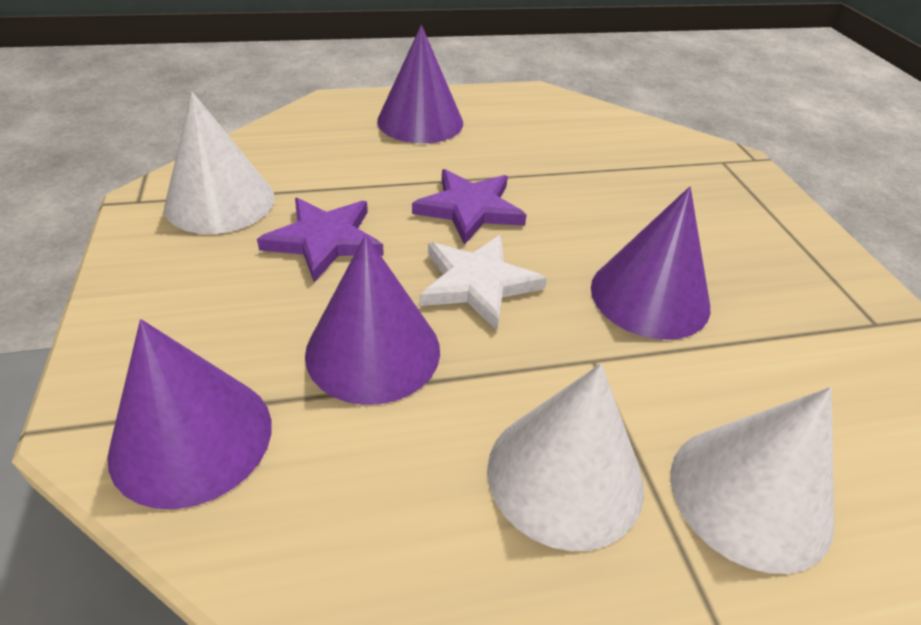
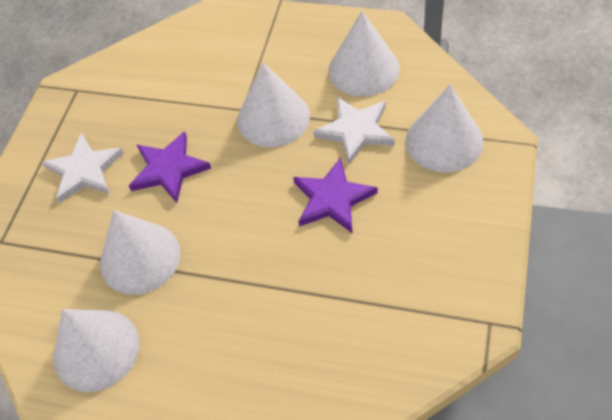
purple cone: 4 -> 0
white cone: 3 -> 5
white star: 1 -> 2

